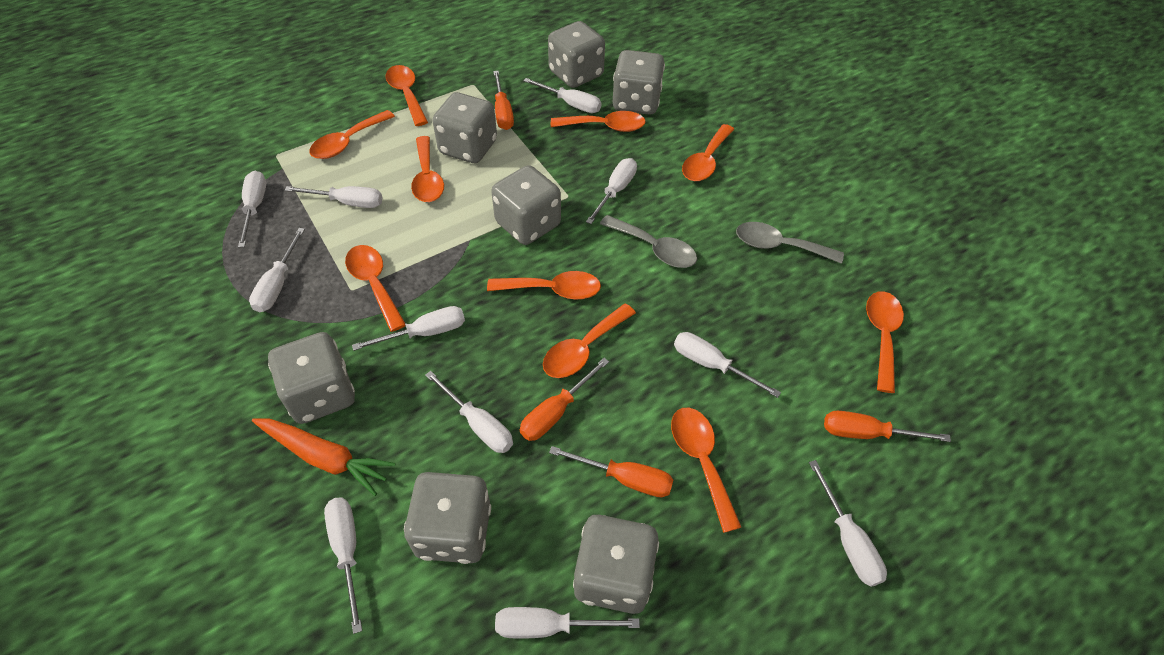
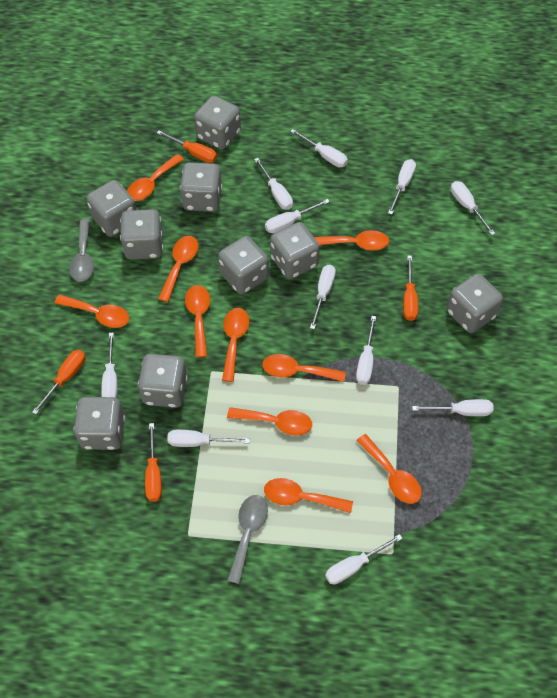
grey dice: 7 -> 9
orange carrot: 1 -> 0

